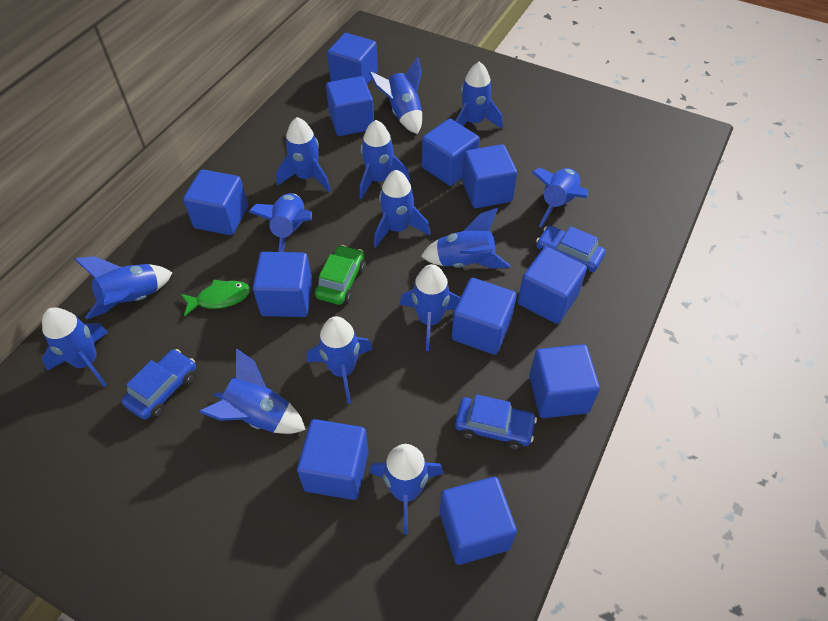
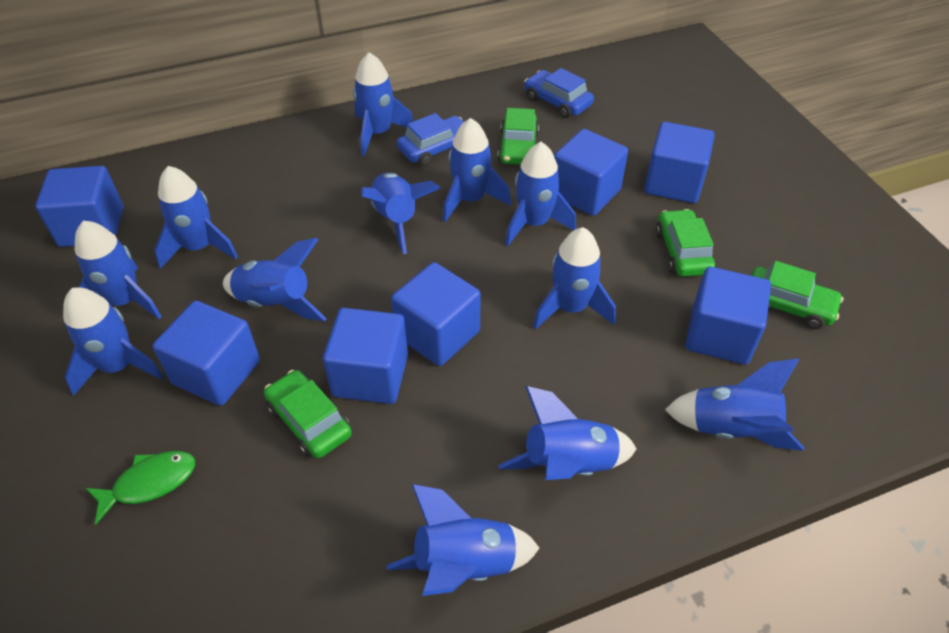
blue car: 3 -> 2
blue cube: 11 -> 7
blue rocket: 14 -> 12
green car: 1 -> 4

